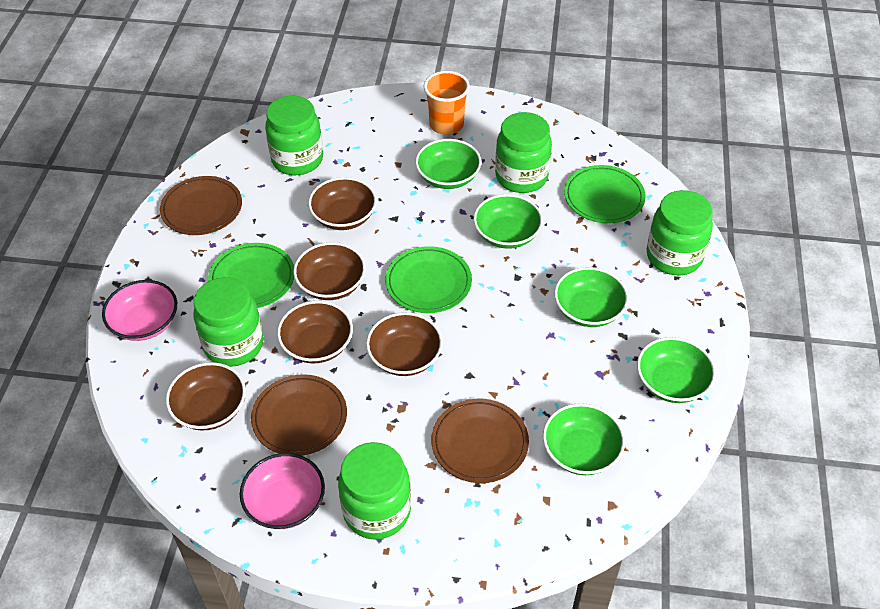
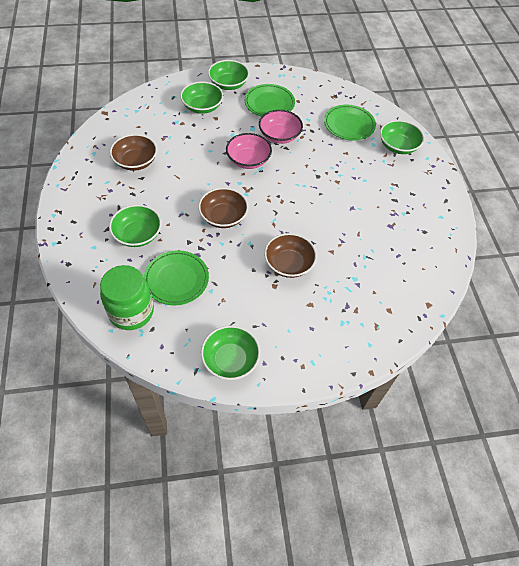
brown bowl: 5 -> 3
brown plate: 3 -> 0
green jar: 5 -> 1
orange cup: 1 -> 0

